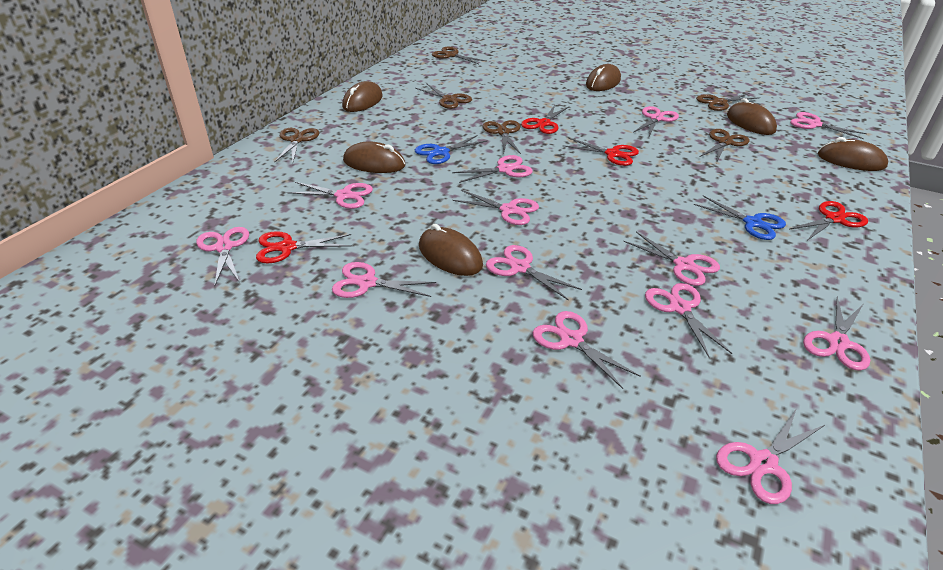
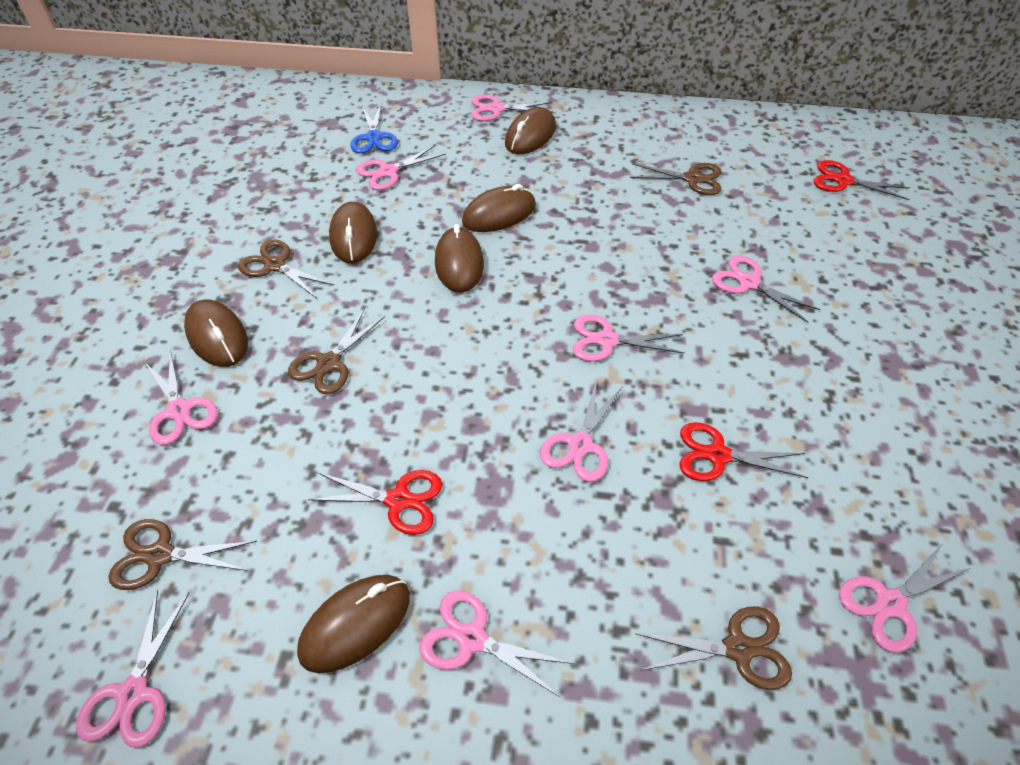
blue scissors: 2 -> 1
brown scissors: 6 -> 5
pink scissors: 13 -> 9
red scissors: 4 -> 3

